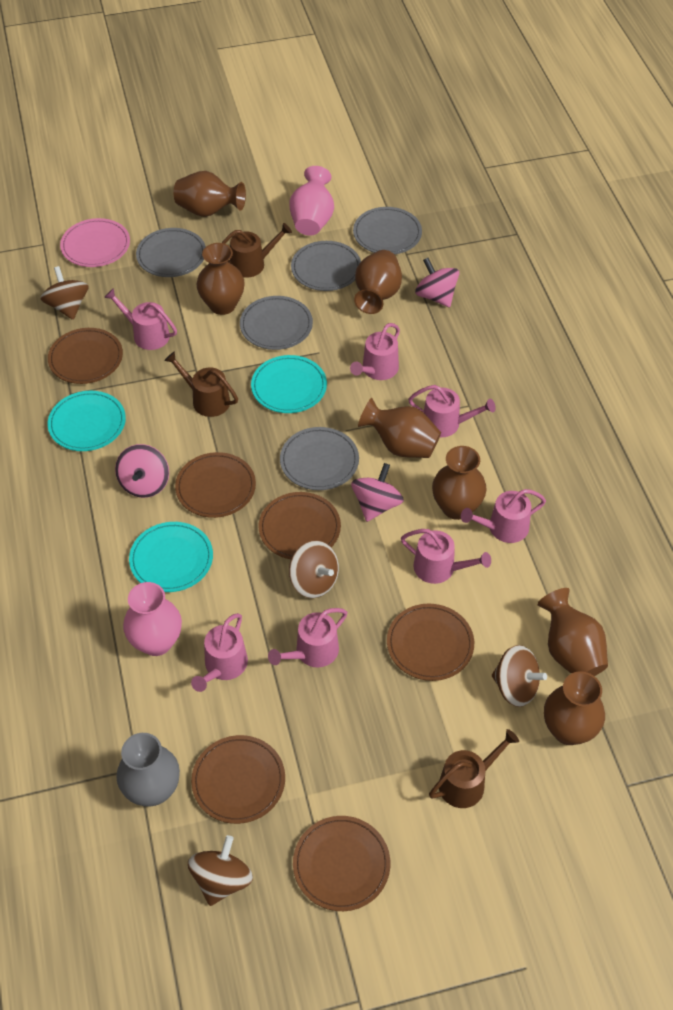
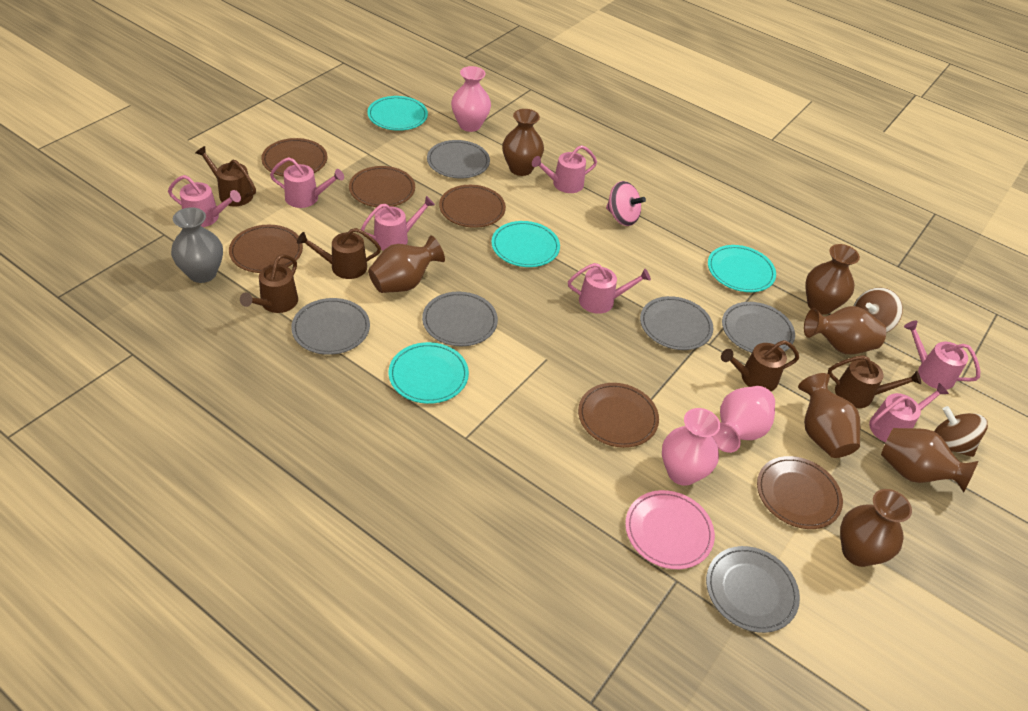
brown spinning top: 4 -> 2
brown watering can: 3 -> 5
grey plate: 5 -> 6
pink spinning top: 3 -> 1
pink vase: 2 -> 3
turquoise plate: 3 -> 4

